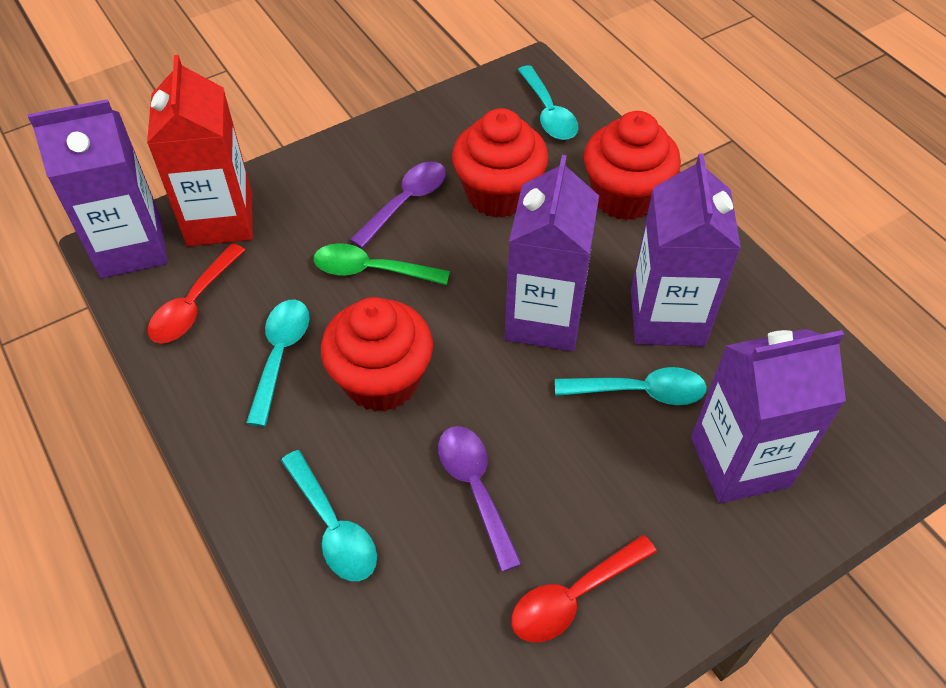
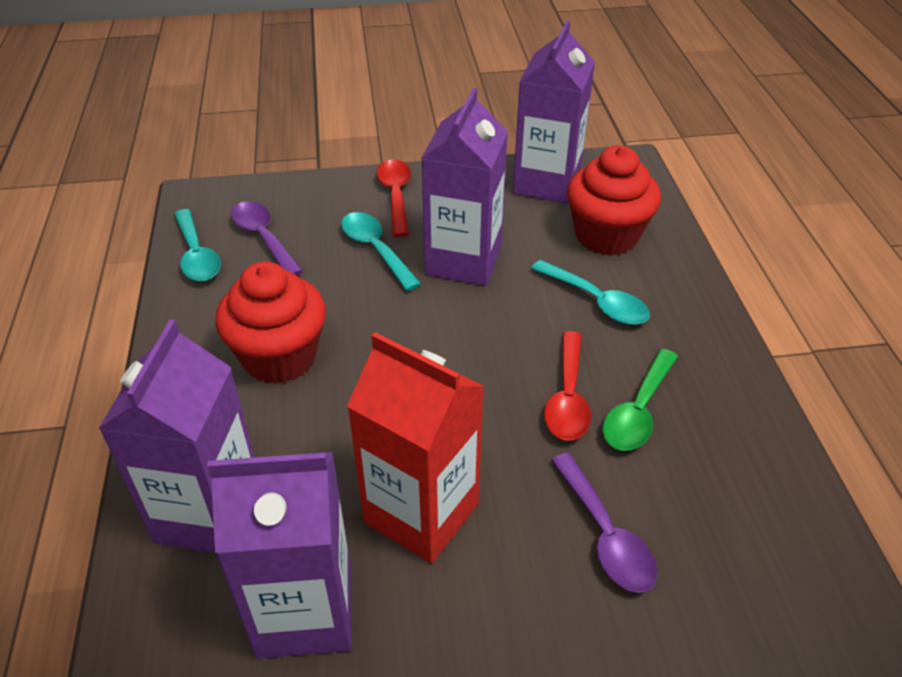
red cupcake: 3 -> 2
turquoise spoon: 4 -> 3

